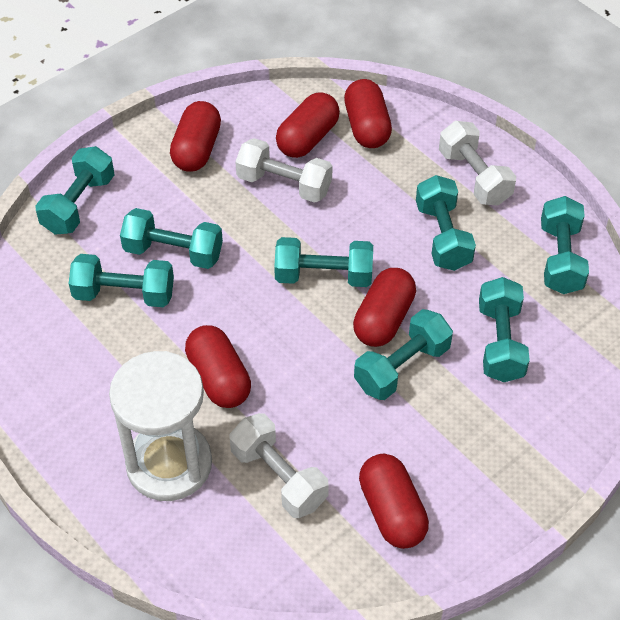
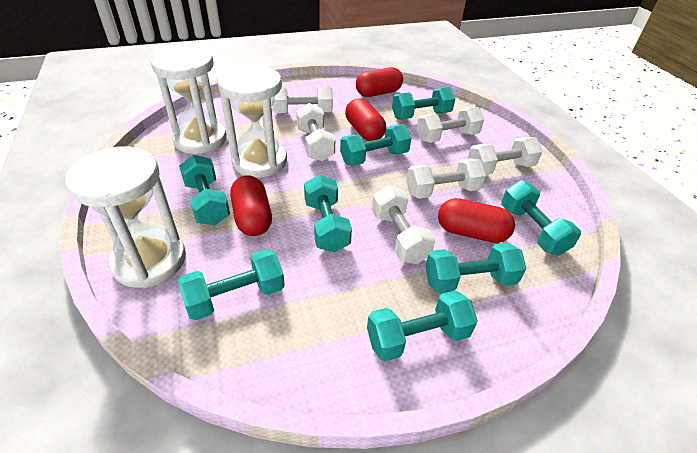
red capsule: 6 -> 4
white dumbbell: 3 -> 6
white hourglass: 1 -> 3

